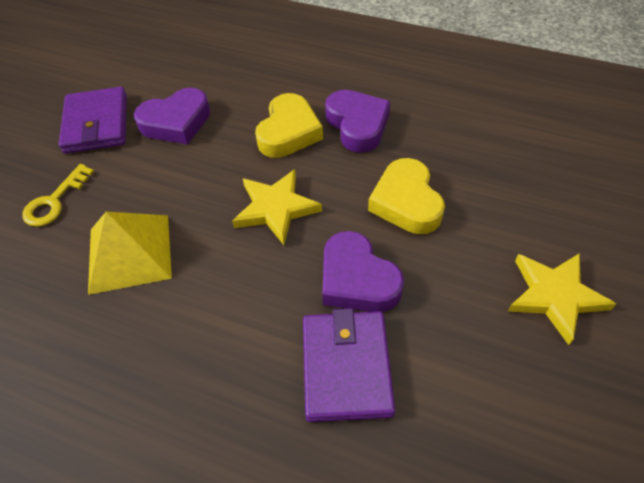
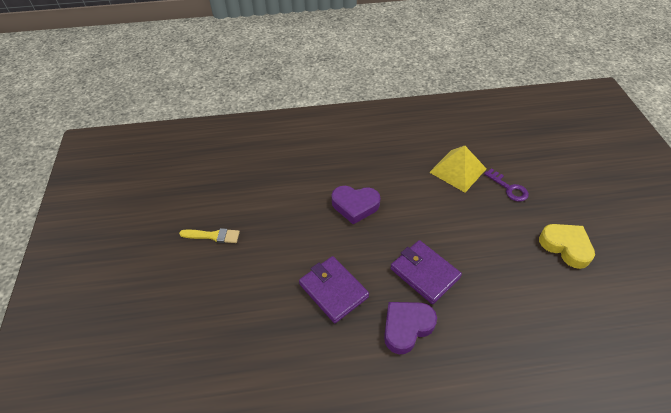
purple heart: 3 -> 2
purple key: 0 -> 1
yellow brush: 0 -> 1
yellow heart: 2 -> 1
yellow key: 1 -> 0
yellow star: 2 -> 0

